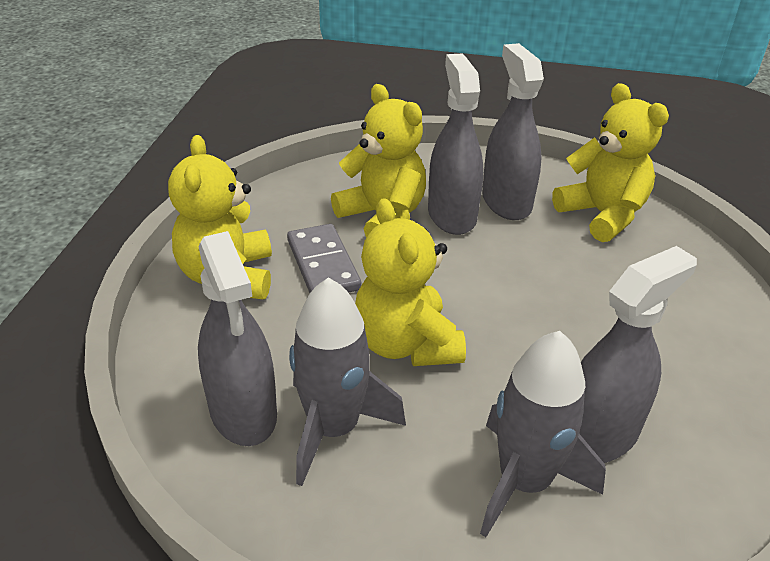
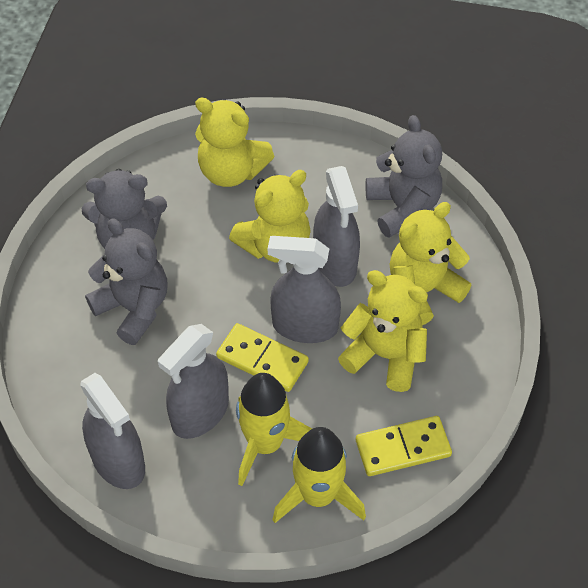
grey domino: 1 -> 0
grey rocket: 2 -> 0
grey teddy bear: 0 -> 3
yellow domino: 0 -> 2
yellow rocket: 0 -> 2

